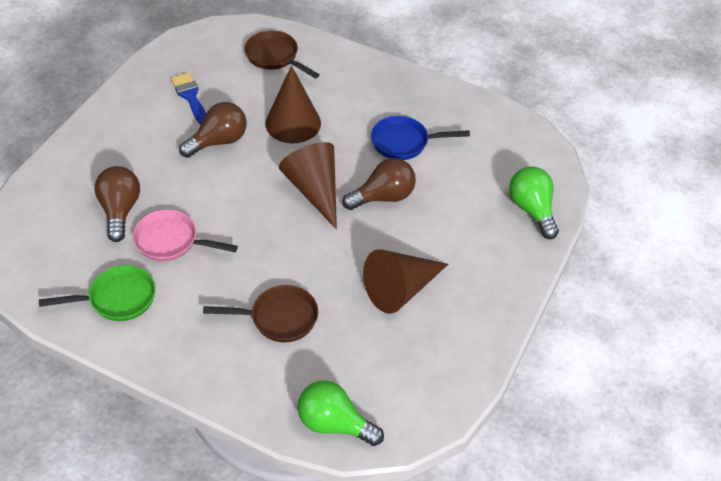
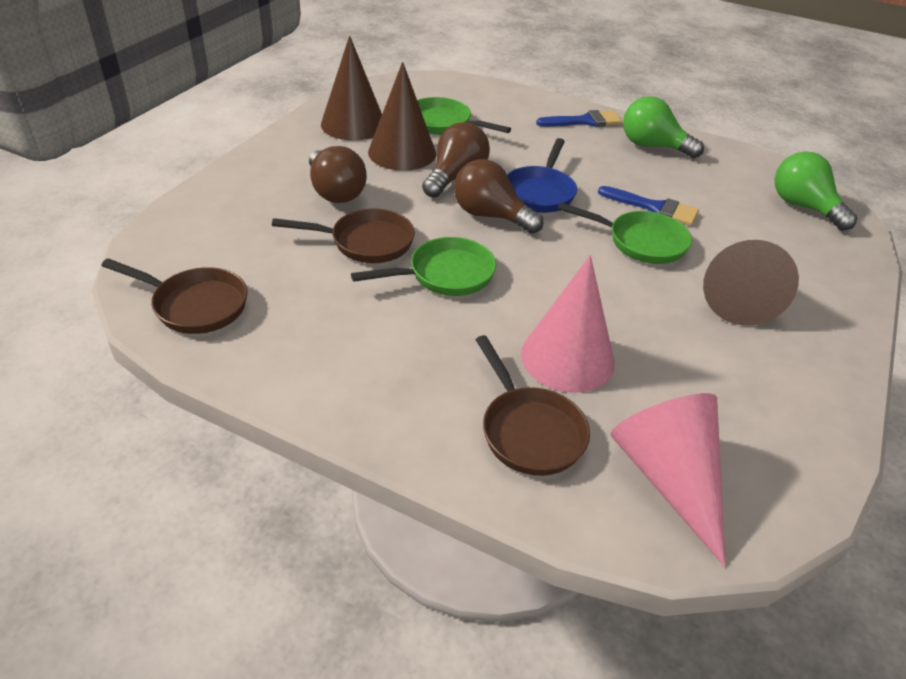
blue brush: 1 -> 2
brown pan: 2 -> 3
green pan: 1 -> 3
pink cone: 0 -> 2
pink pan: 1 -> 0

